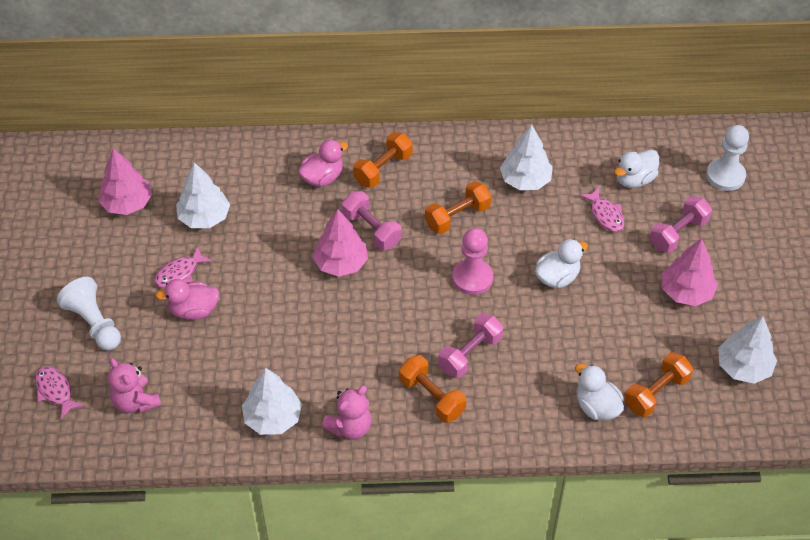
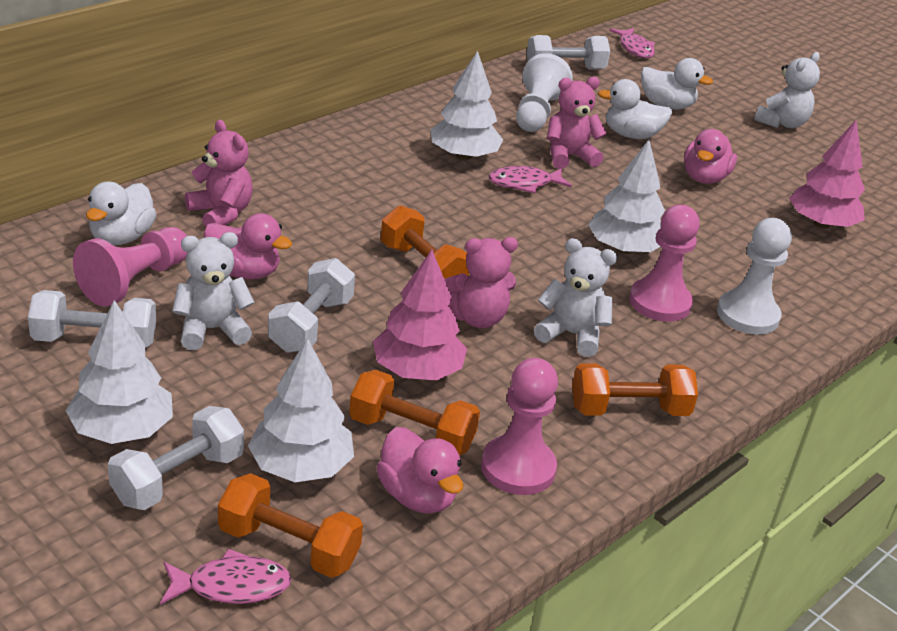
pink duck: 2 -> 3
pink dumbbell: 3 -> 0
pink pawn: 1 -> 3
pink teddy bear: 2 -> 3
pink tree: 3 -> 2
white dumbbell: 0 -> 4
white teddy bear: 0 -> 3

